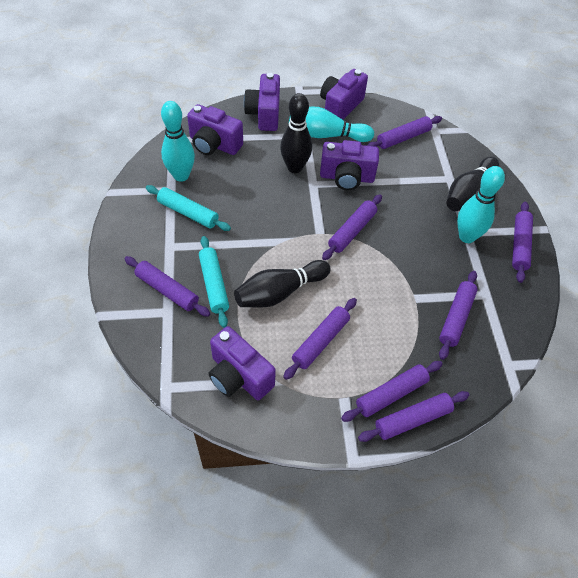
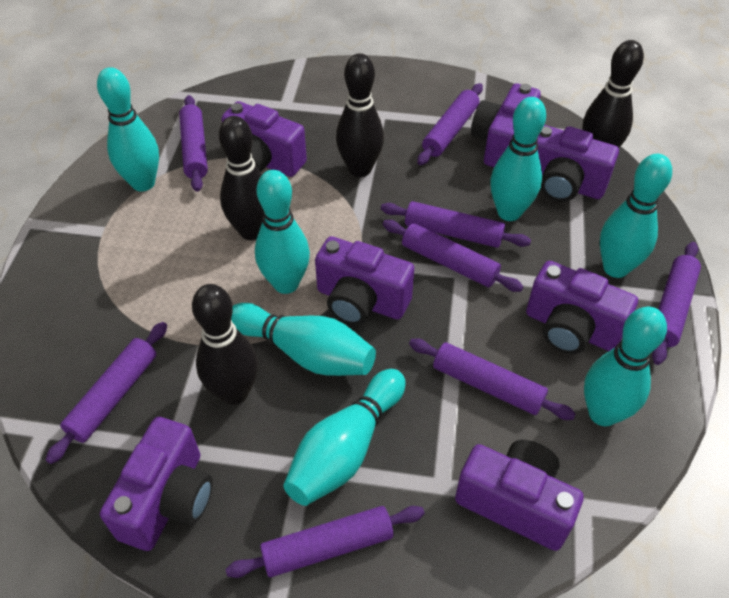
black bowling pin: 3 -> 4
purple camera: 5 -> 7
turquoise bowling pin: 3 -> 7
turquoise rolling pin: 2 -> 0

